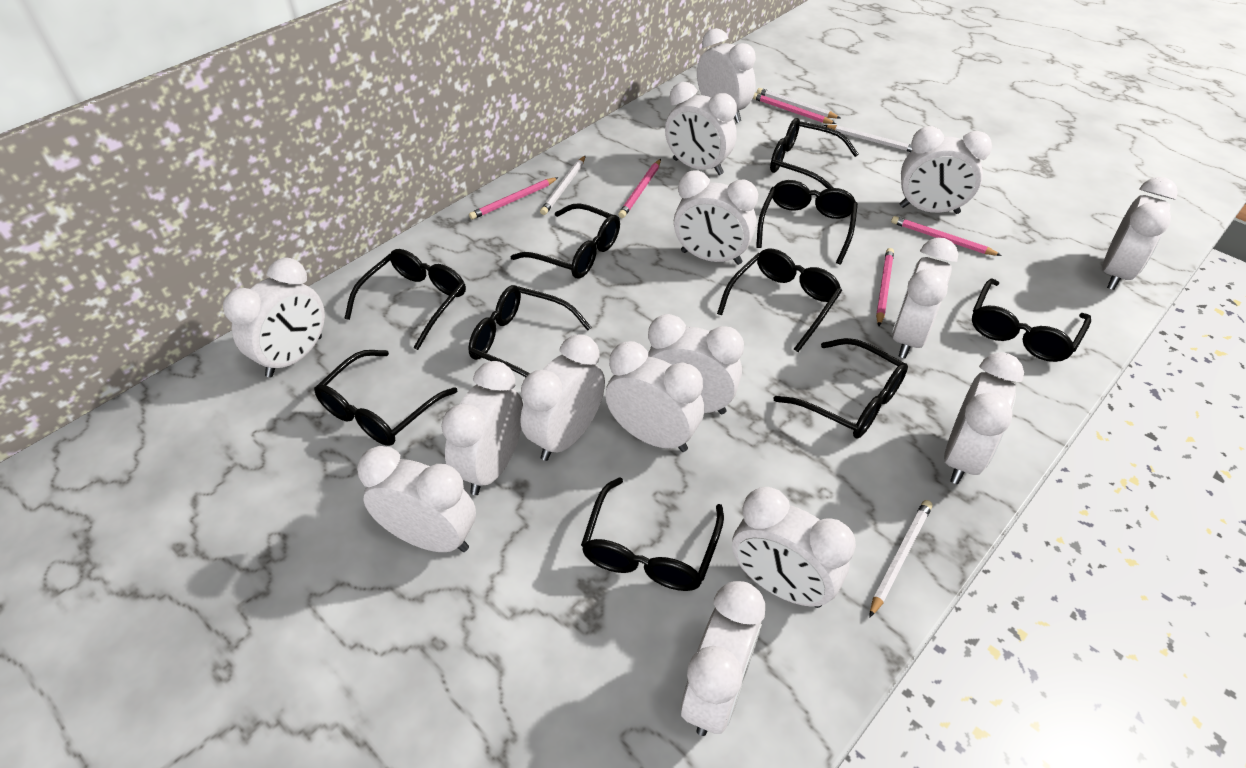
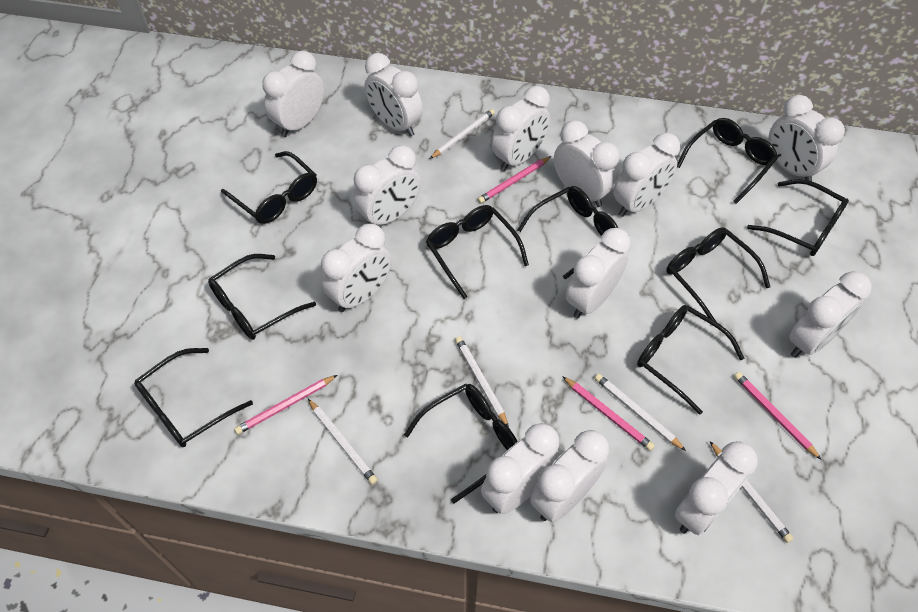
pink pencil: 5 -> 4
white clock: 15 -> 13
white pencil: 4 -> 5

